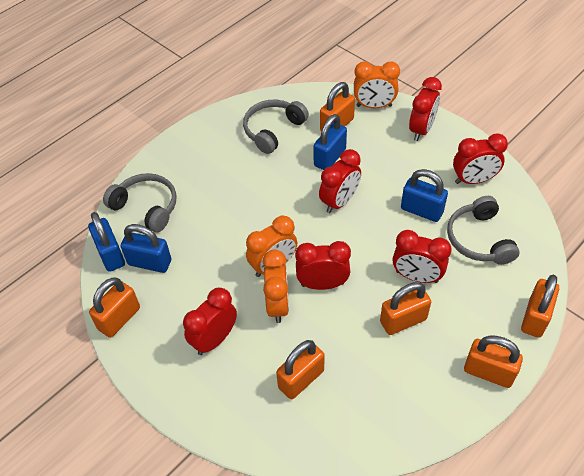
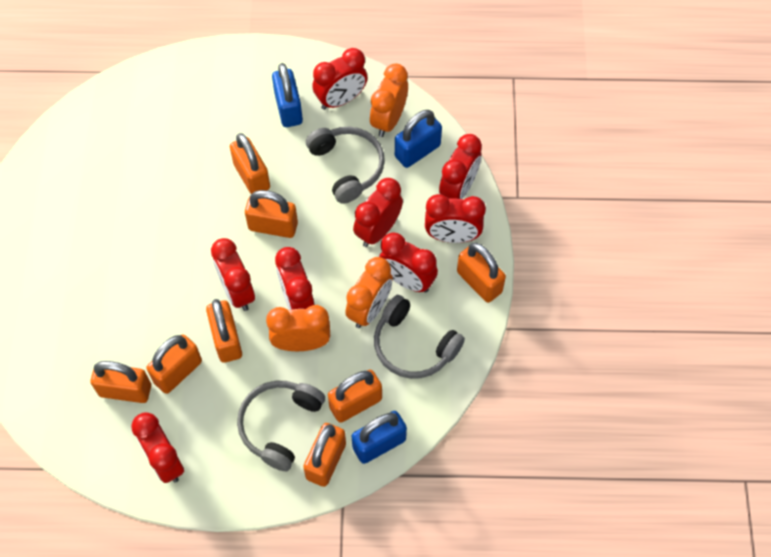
blue padlock: 4 -> 3
orange padlock: 6 -> 8
red clock: 6 -> 8

